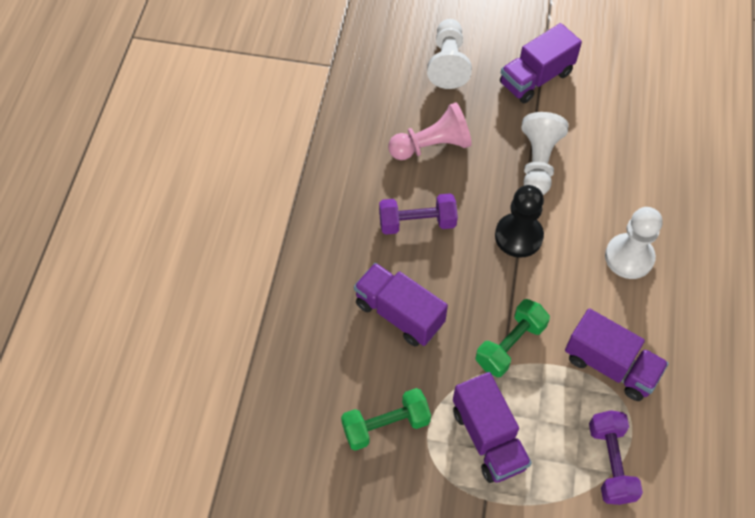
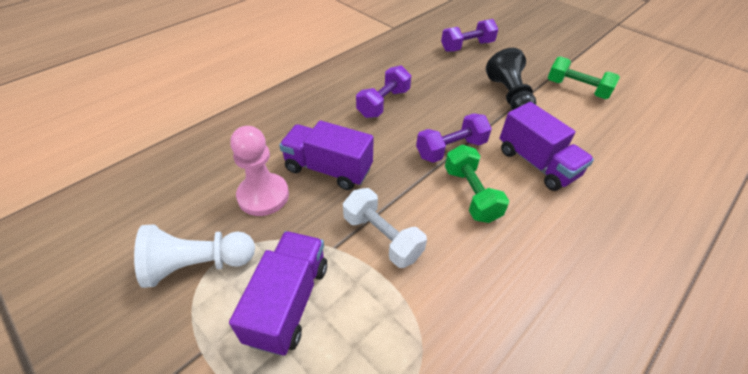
purple dumbbell: 2 -> 3
purple truck: 4 -> 3
white dumbbell: 0 -> 1
white pawn: 3 -> 1

